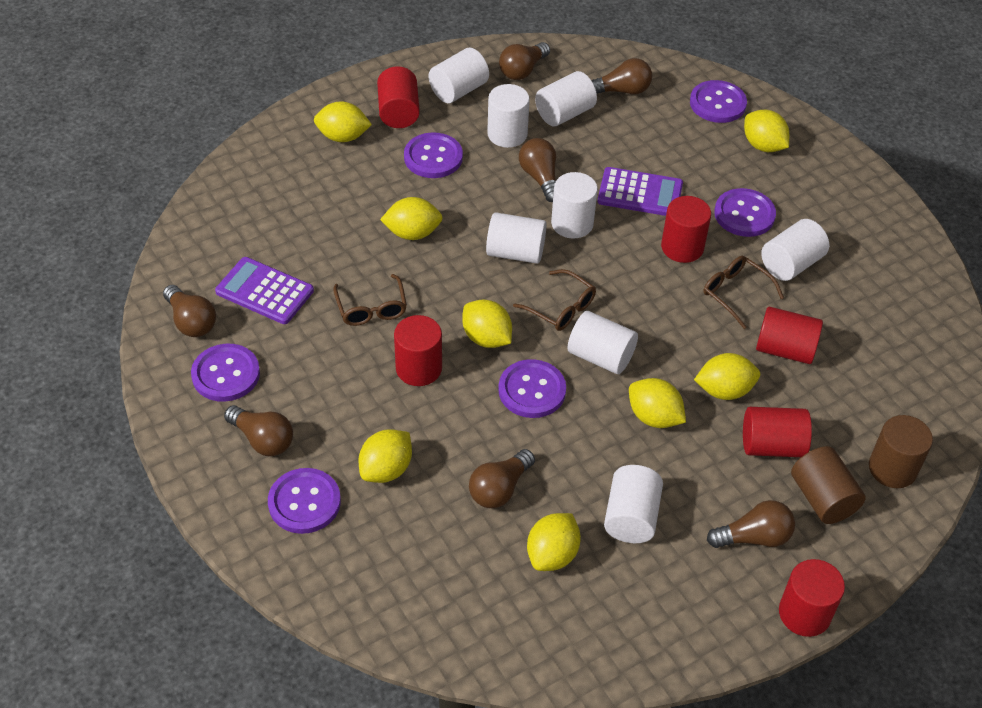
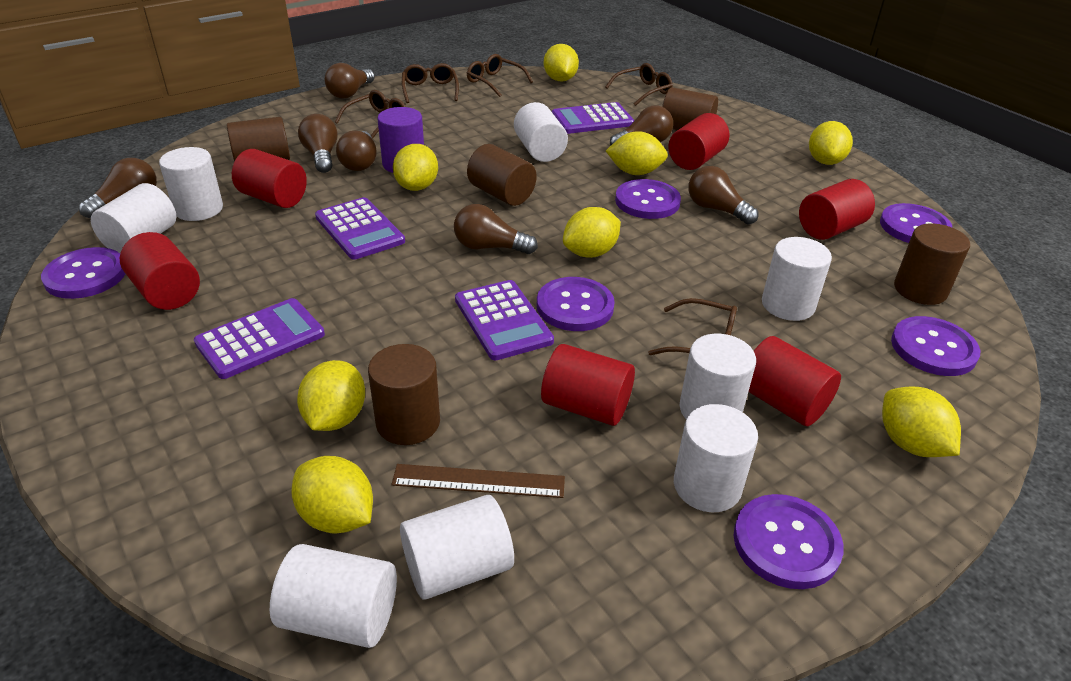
brown cylinder: 2 -> 5
brown glasses: 3 -> 5
brown ruler: 0 -> 1
purple calculator: 2 -> 4
purple cylinder: 0 -> 1

